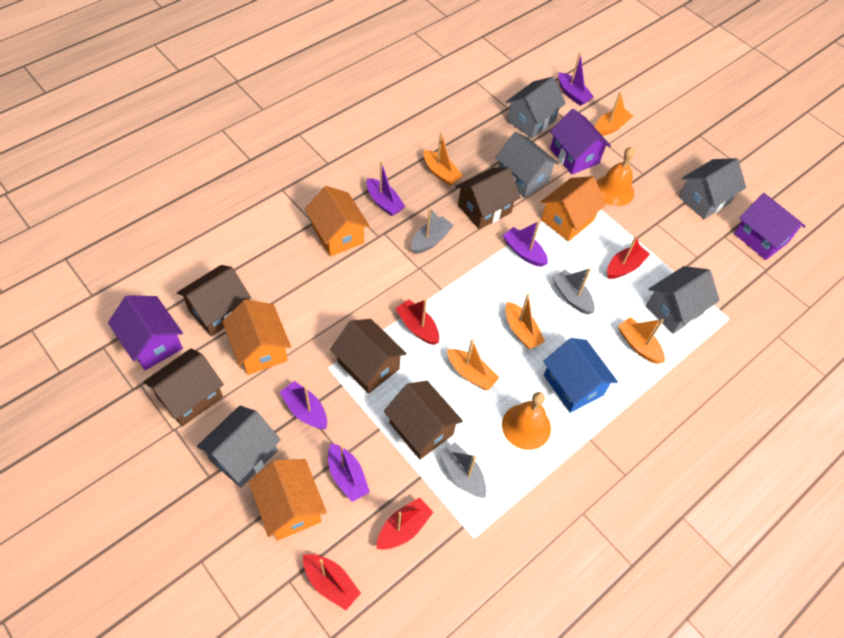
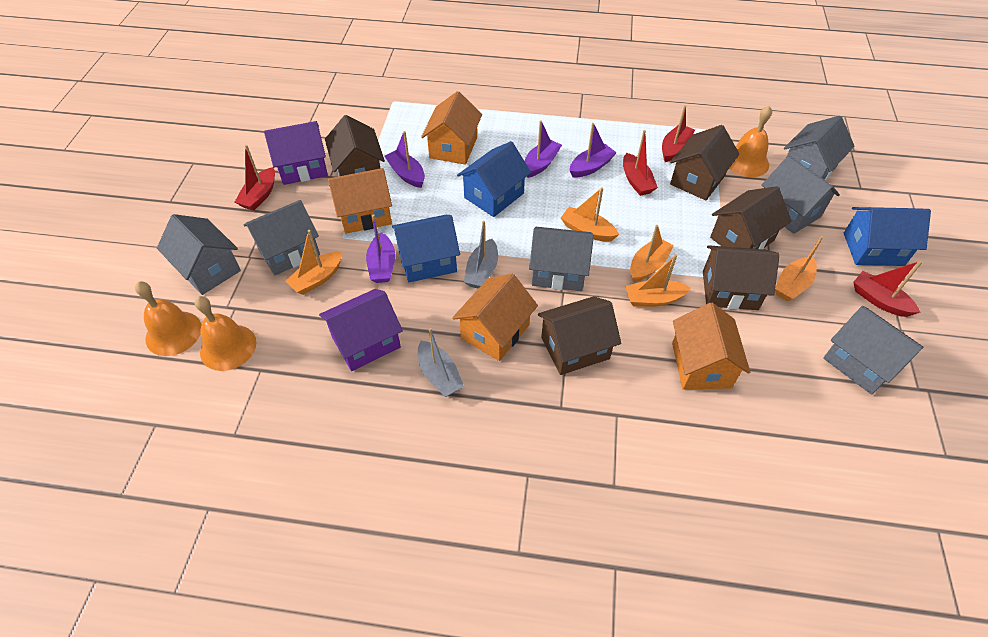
blue house: 1 -> 3
grey boat: 3 -> 2
grey house: 5 -> 6
orange bell: 2 -> 3
purple boat: 5 -> 4
purple house: 3 -> 2

